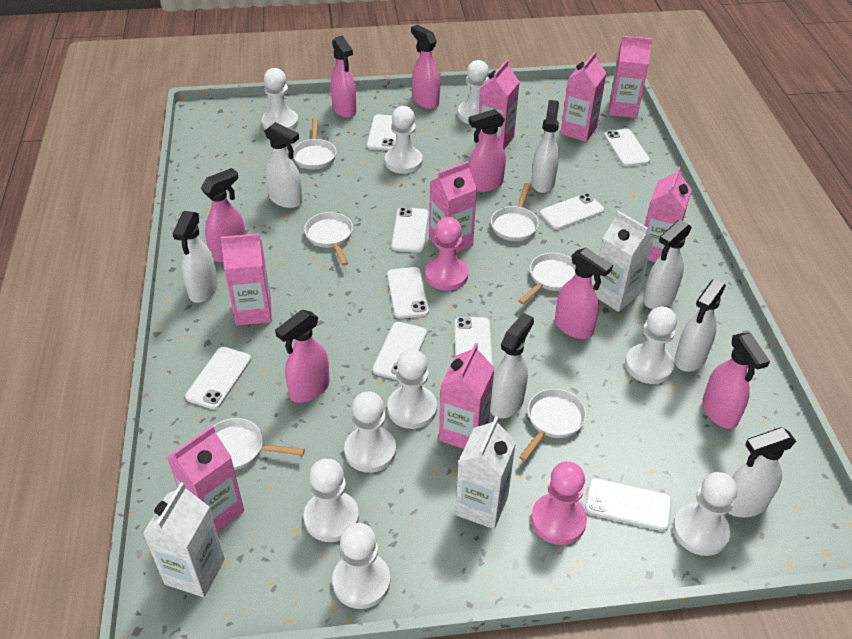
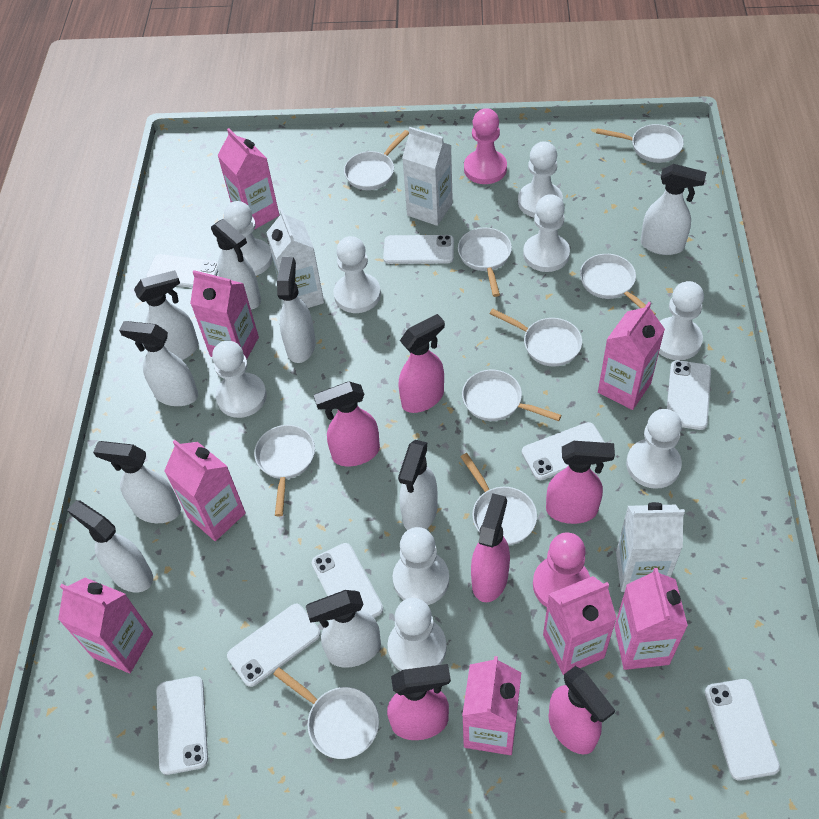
pink spray bottle: 7 -> 6
white pan: 6 -> 9
white phone: 9 -> 8
white spray bottle: 7 -> 9

